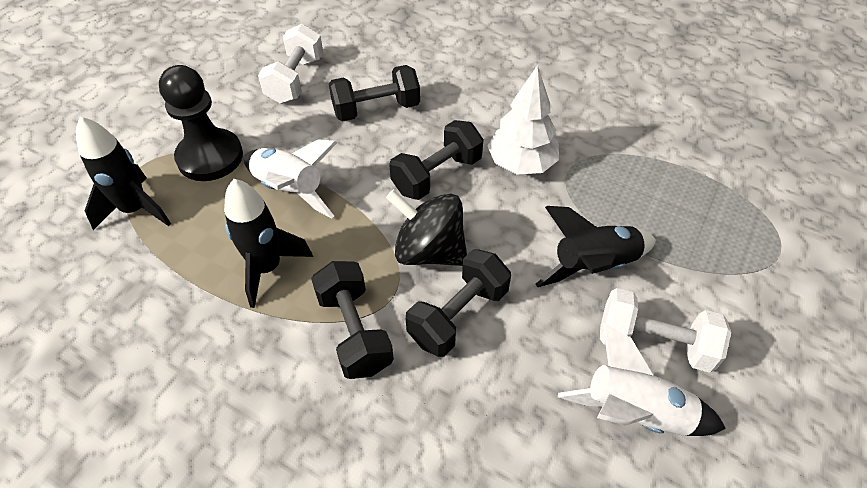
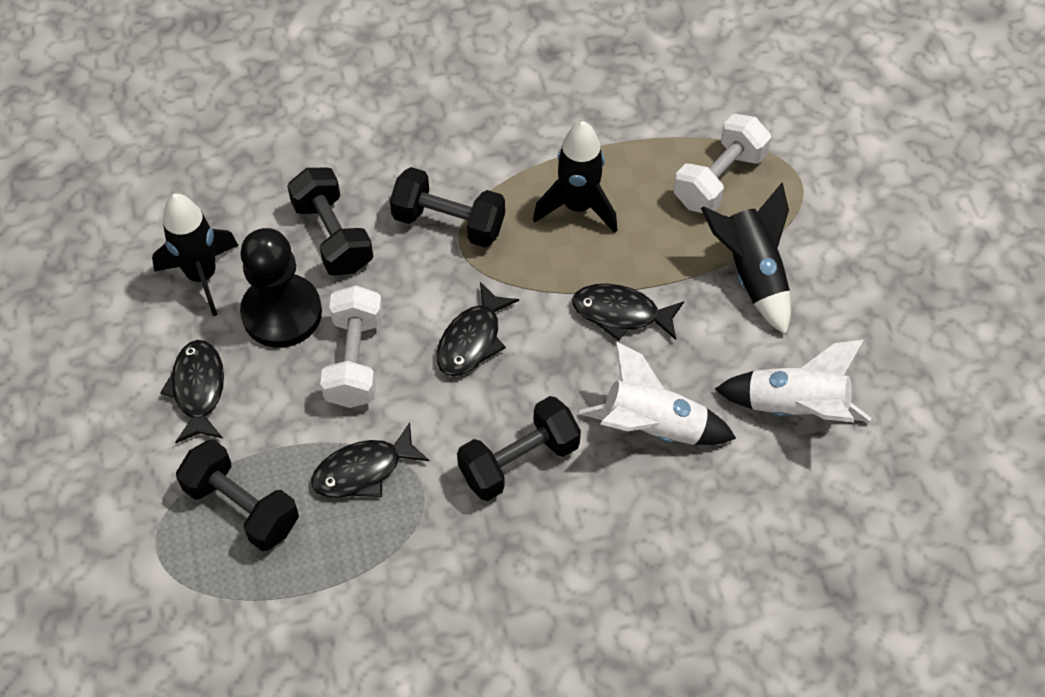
black fish: 0 -> 4
black spinning top: 1 -> 0
white tree: 1 -> 0

